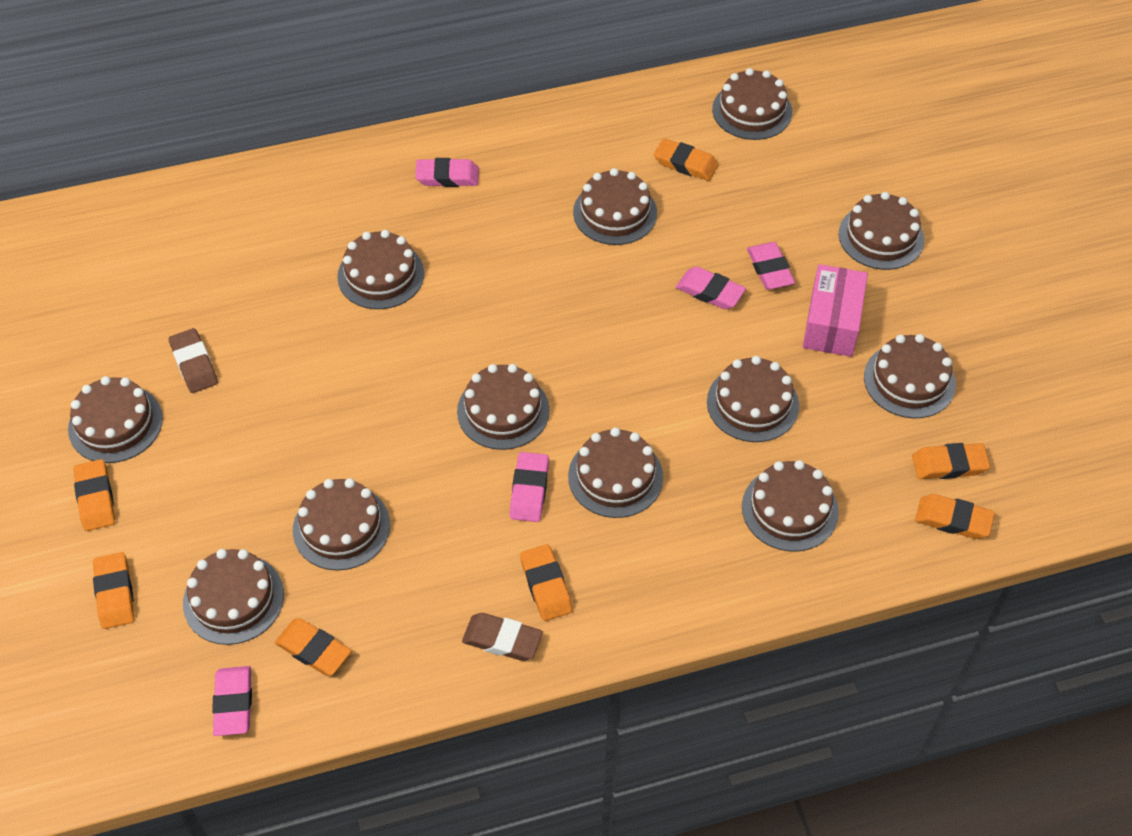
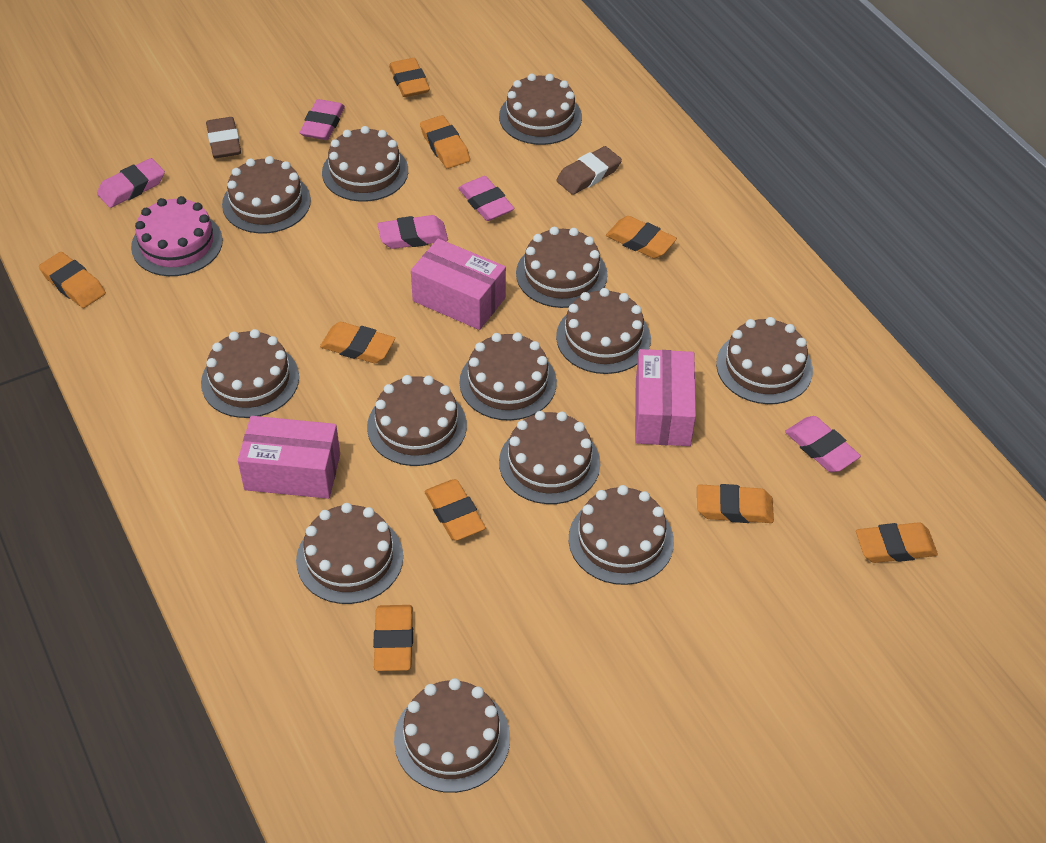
brown cake: 12 -> 13
orange eraser: 7 -> 9
pink box: 1 -> 3
pink cake: 0 -> 1

